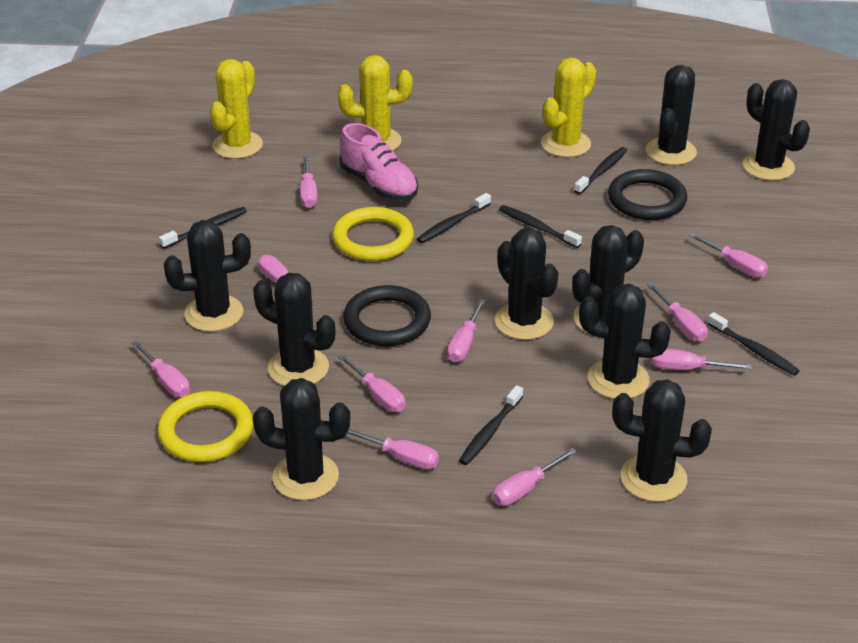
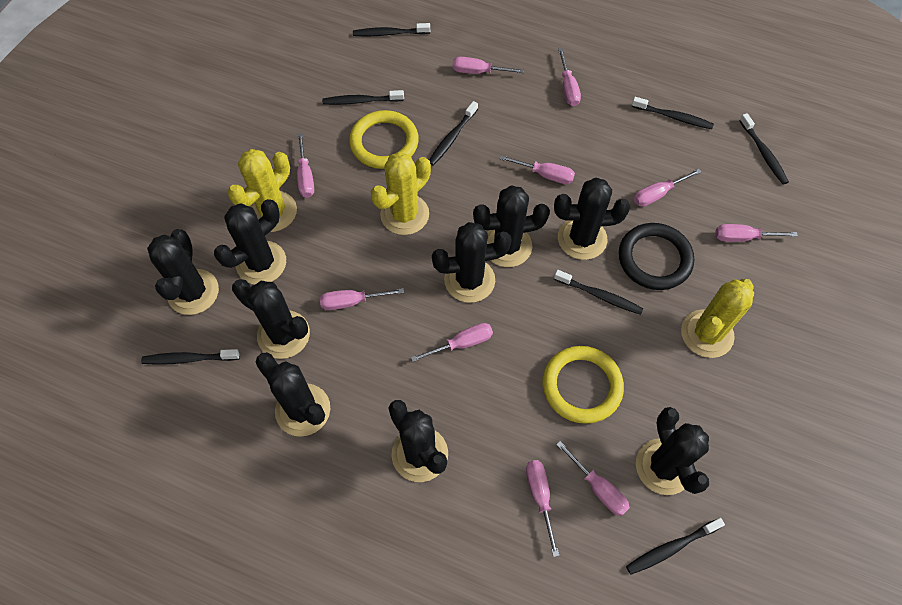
black ring: 2 -> 1
black toothbrush: 6 -> 8
pink shoe: 1 -> 0

